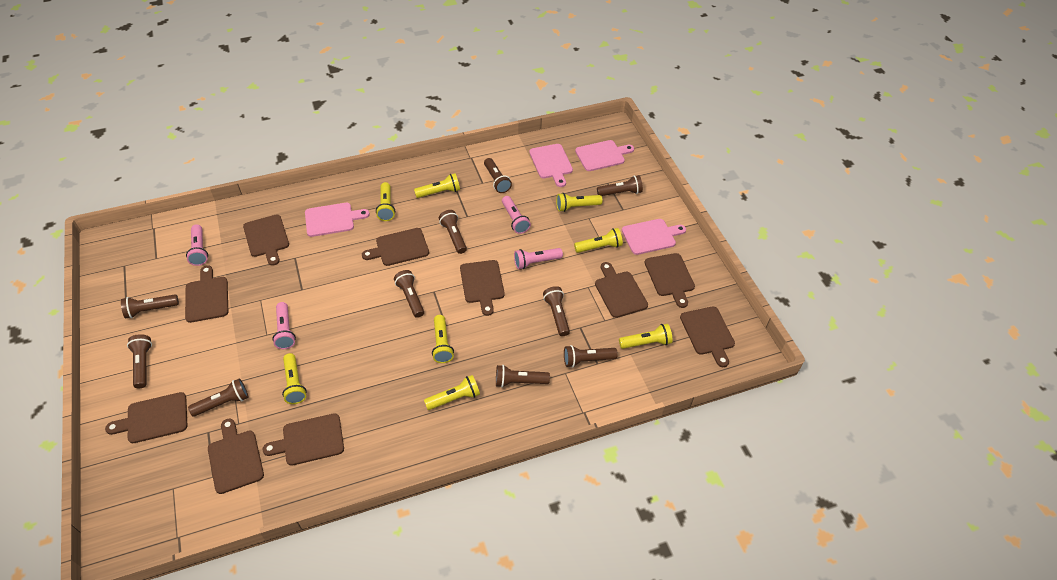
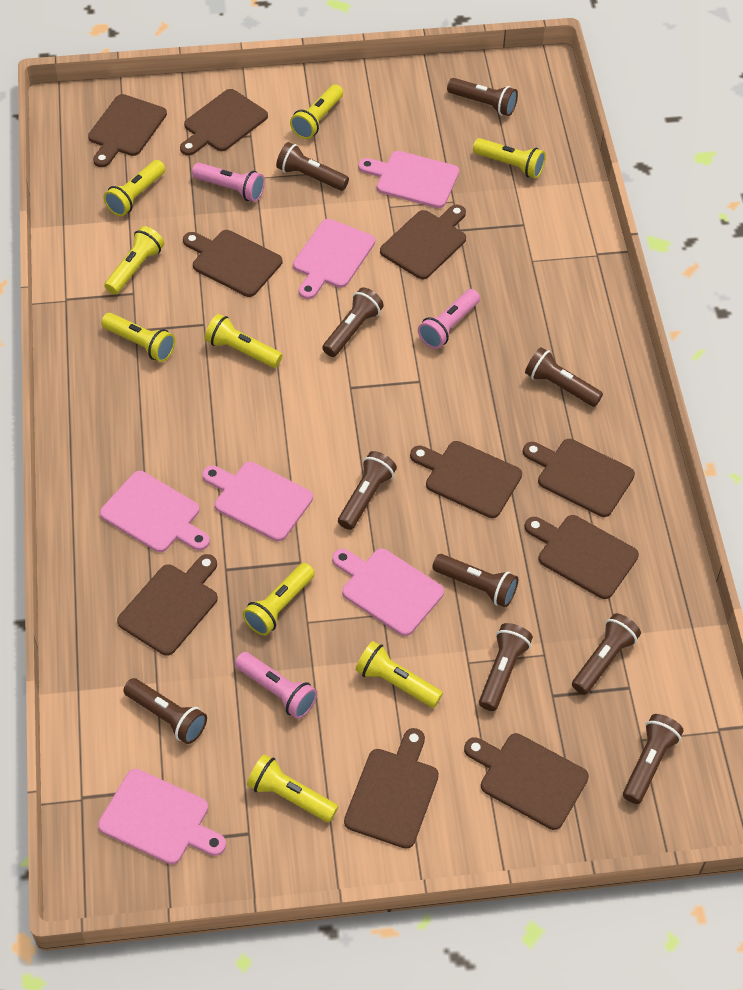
pink cutting board: 4 -> 6
pink flashlight: 4 -> 3
yellow flashlight: 8 -> 9

